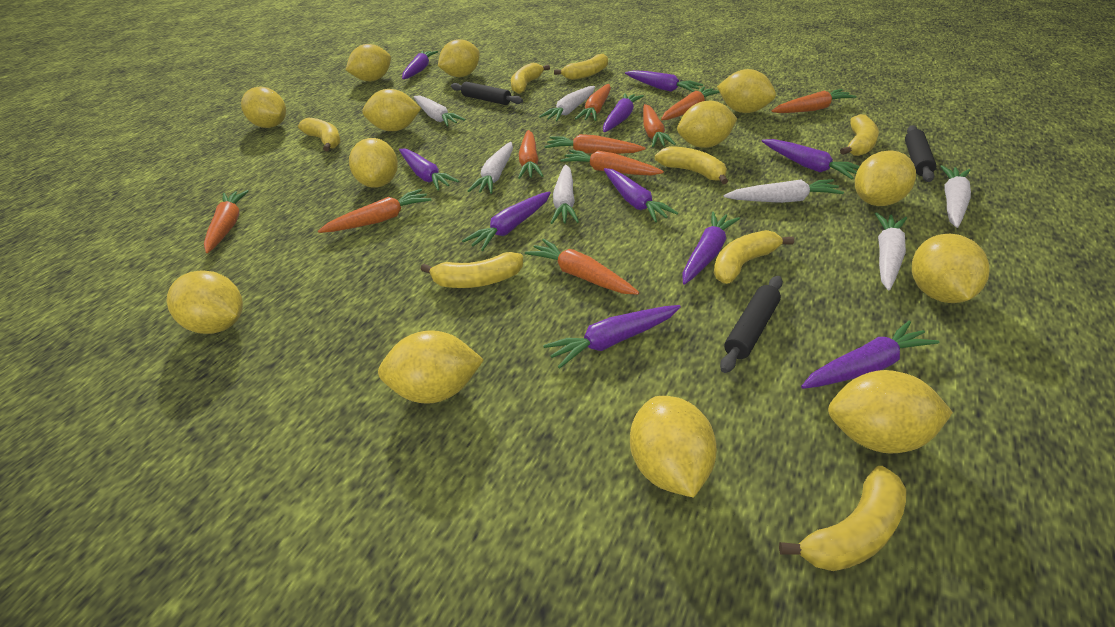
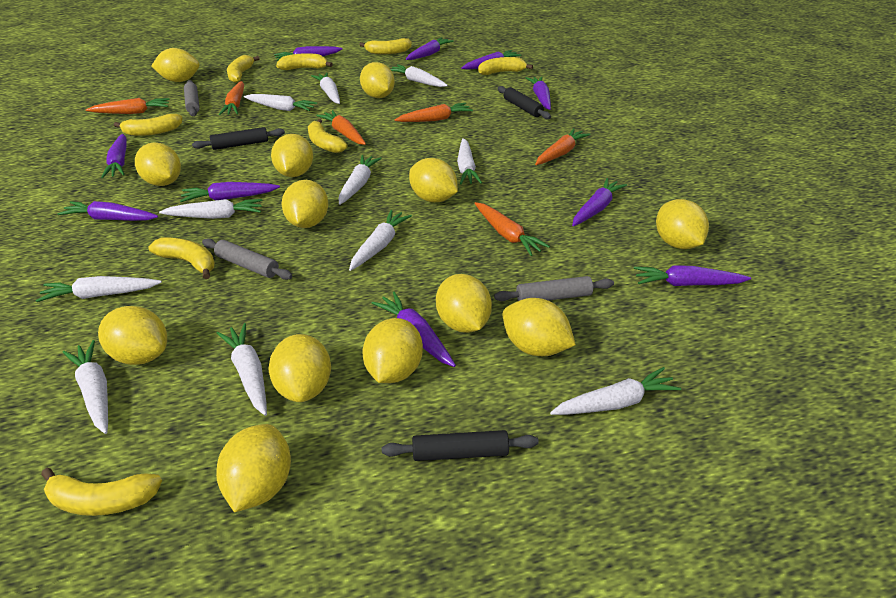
grey rolling pin: 0 -> 3
orange carrot: 10 -> 6
white carrot: 7 -> 11

